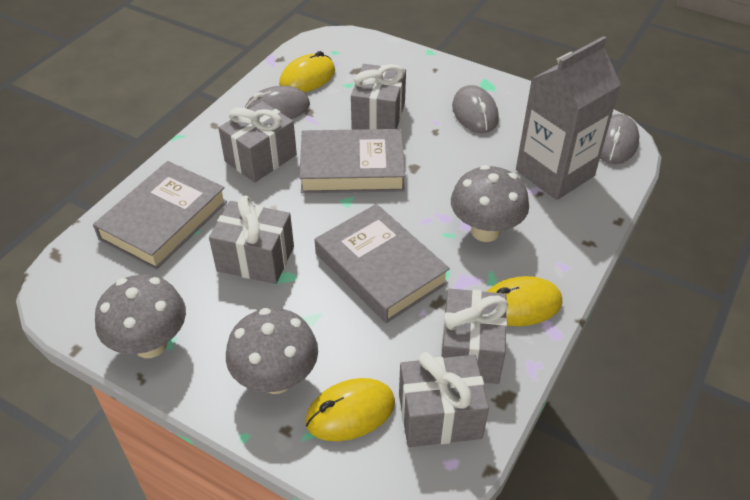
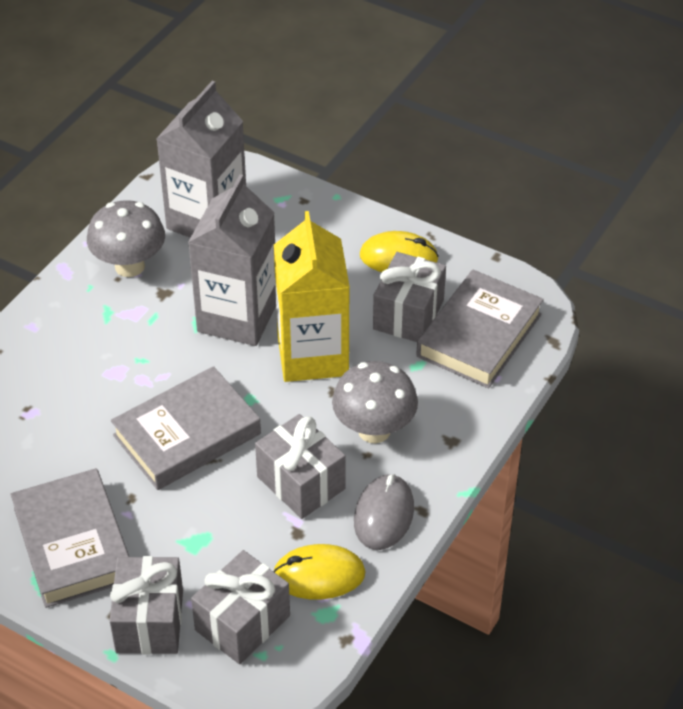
grey carton: 1 -> 2
grey gift: 5 -> 4
grey mouse: 3 -> 1
grey mushroom: 3 -> 2
yellow carton: 0 -> 1
yellow mouse: 3 -> 2

